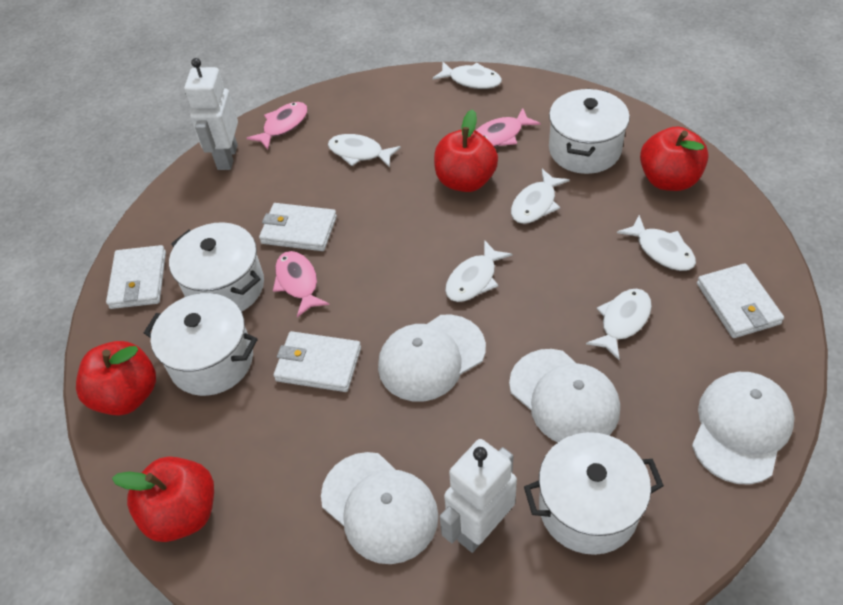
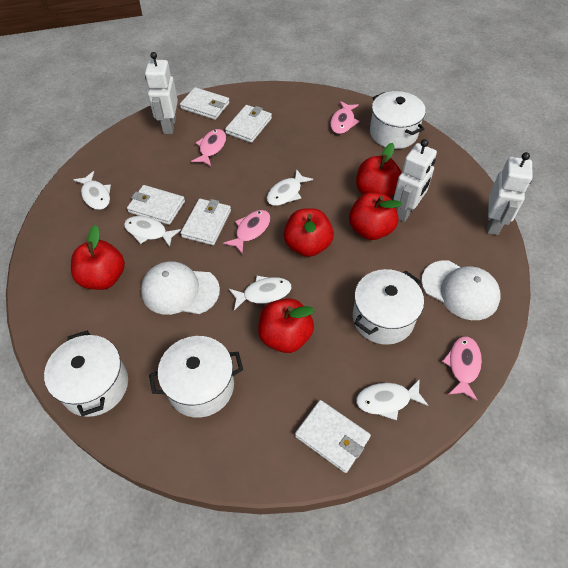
pink fish: 3 -> 4
red apple: 4 -> 5
white cap: 4 -> 2
white fish: 6 -> 5
white robot: 2 -> 3
white wallet: 4 -> 5

